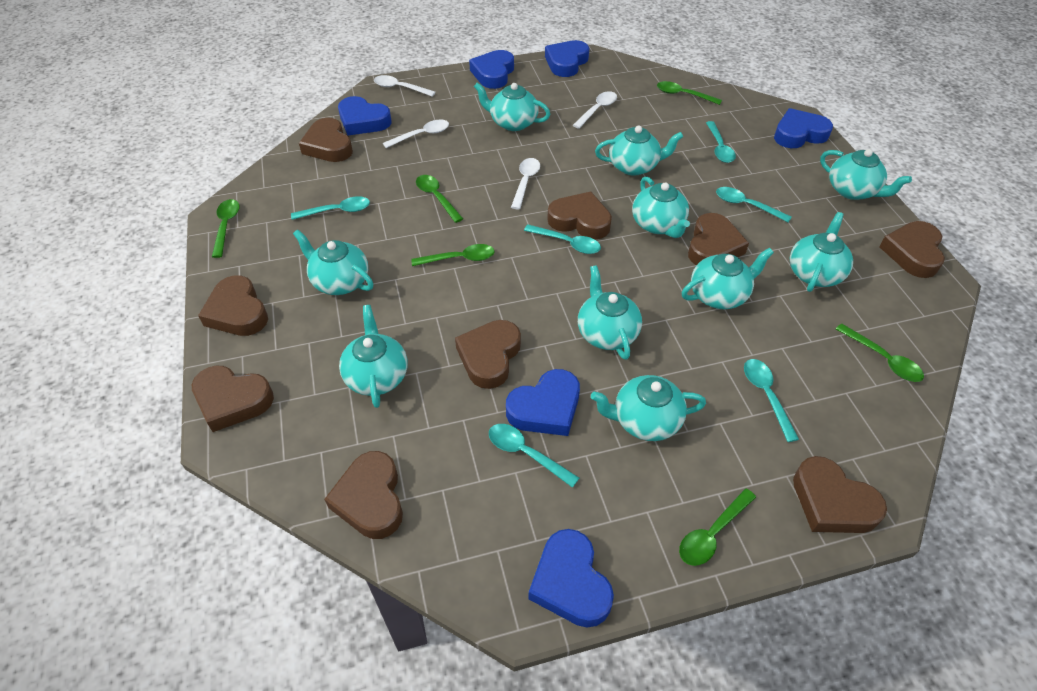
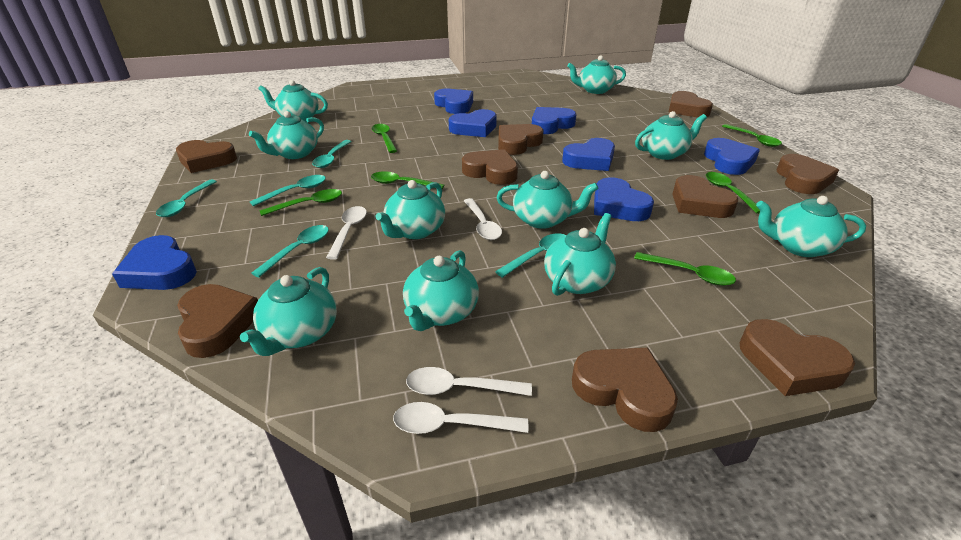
blue heart: 6 -> 7
turquoise spoon: 6 -> 5

